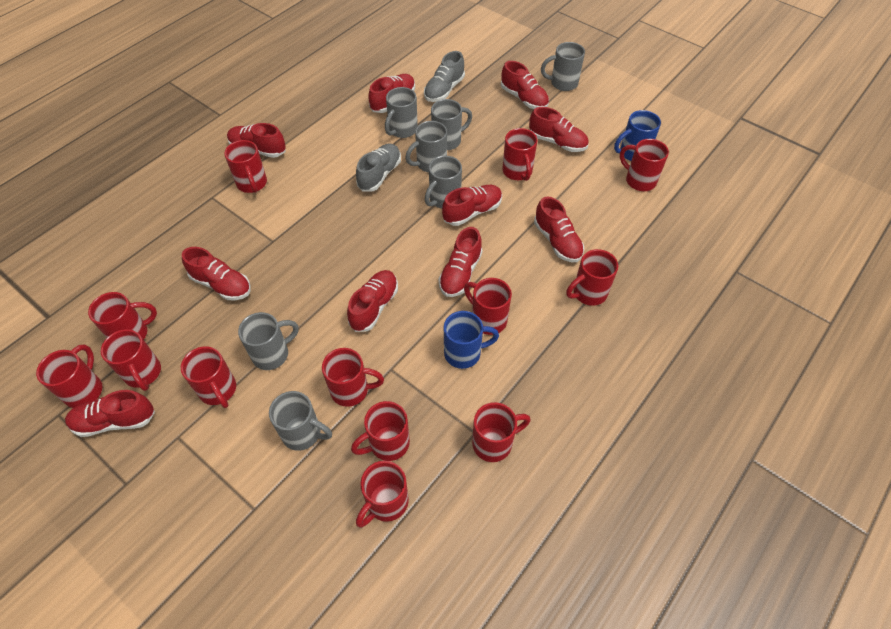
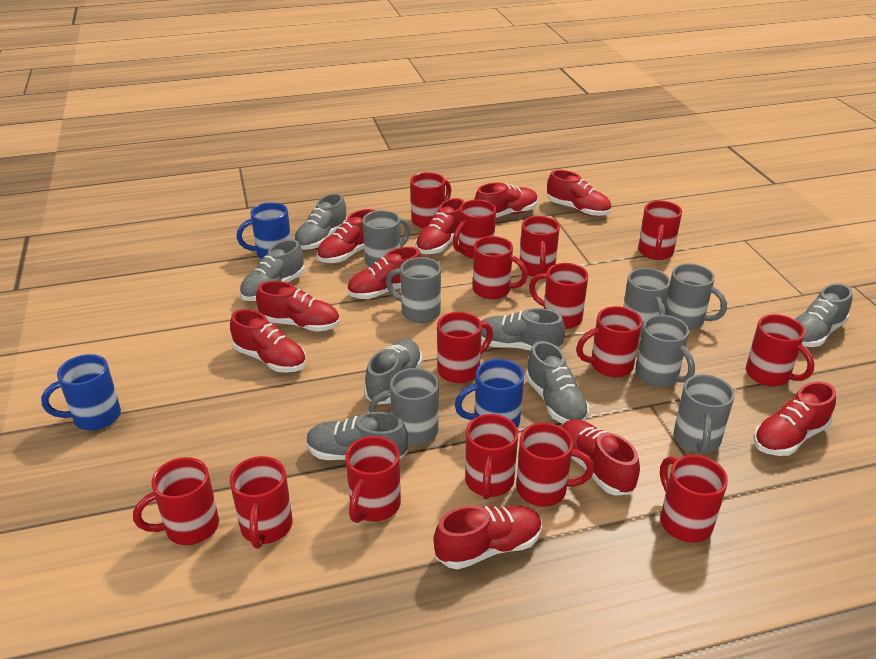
blue mug: 2 -> 3
grey shoe: 2 -> 7
red mug: 13 -> 15

